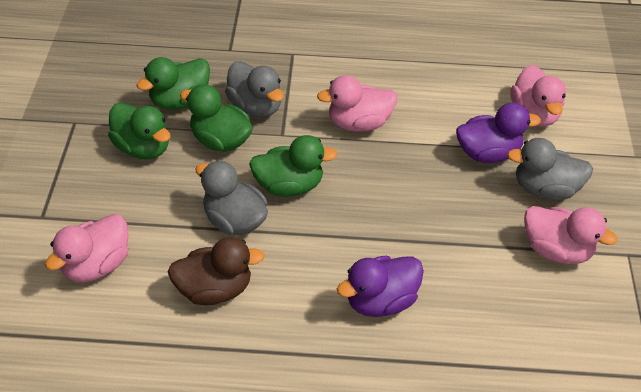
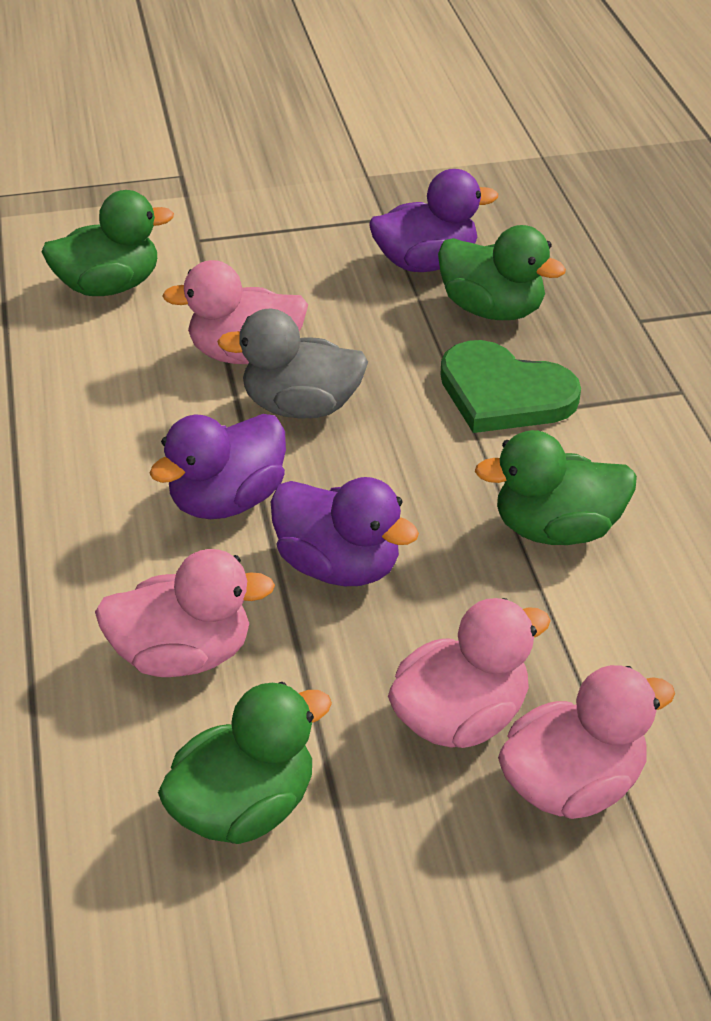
brown duck: 1 -> 0
green heart: 0 -> 1
grey duck: 3 -> 1
purple duck: 2 -> 3

